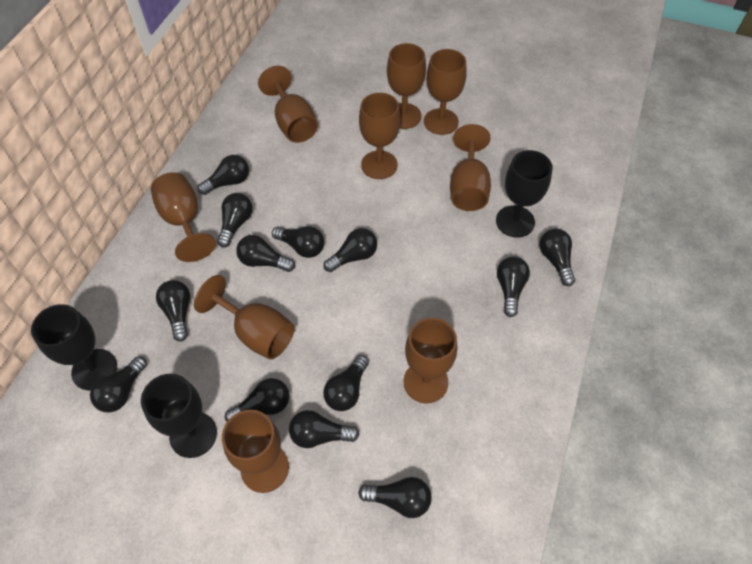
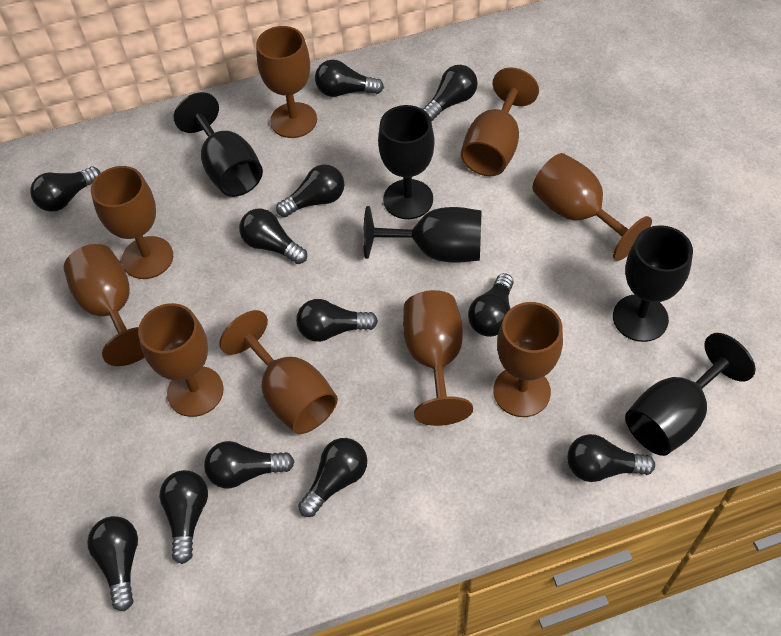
black goblet: 3 -> 5
black light bulb: 13 -> 12

